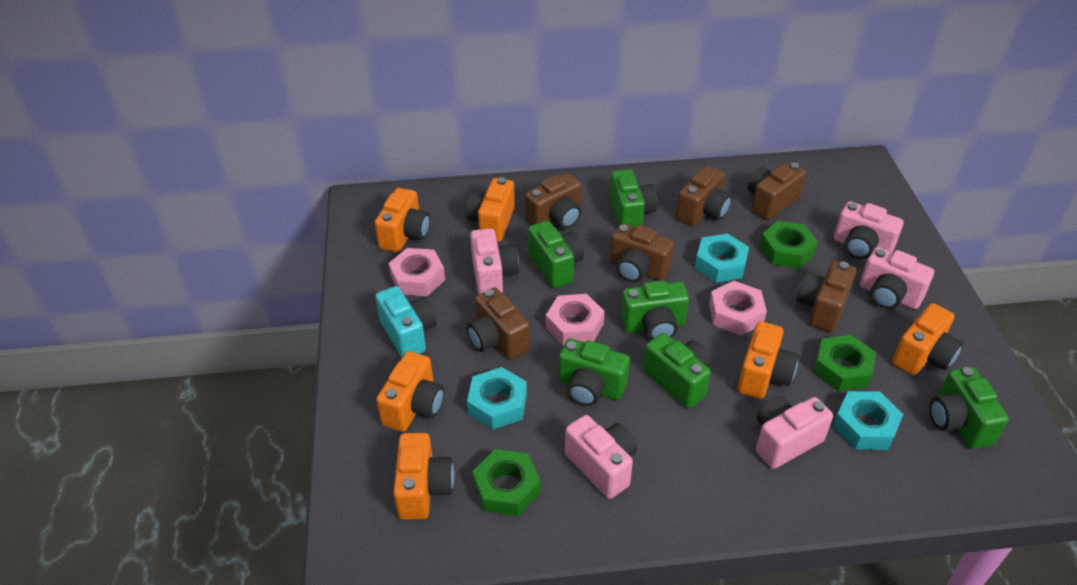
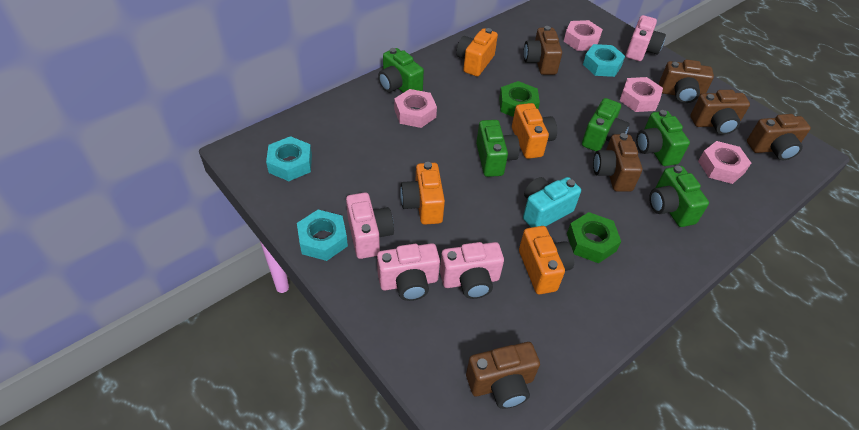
green camera: 6 -> 5
green nut: 3 -> 2
orange camera: 6 -> 4
pink camera: 5 -> 4
pink nut: 3 -> 4

